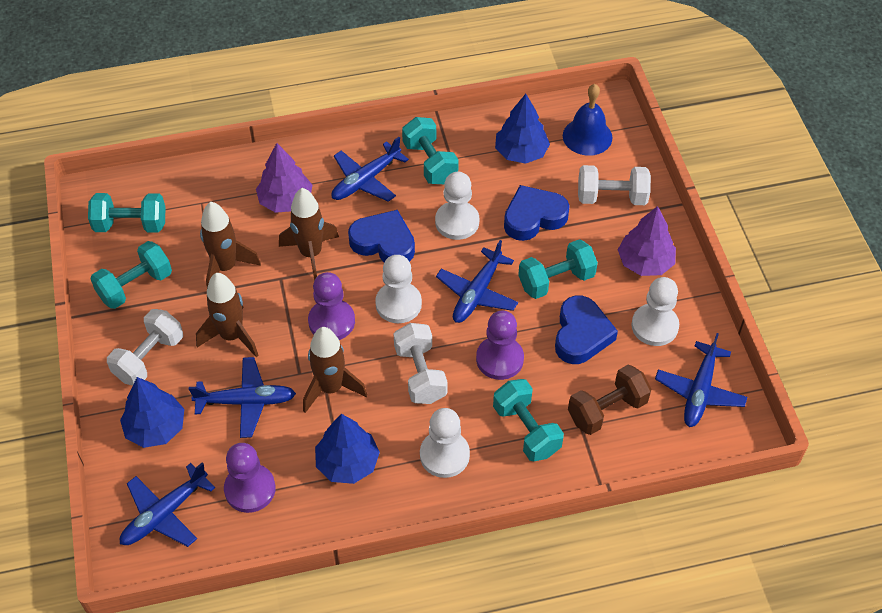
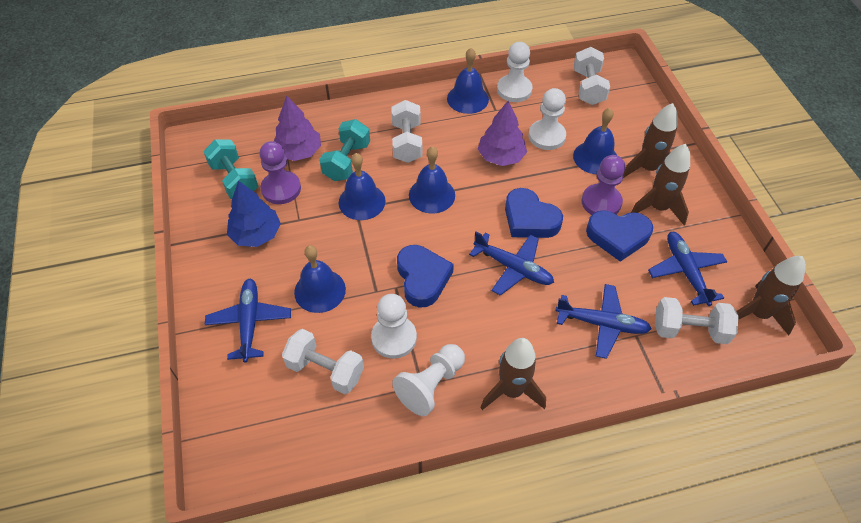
blue bell: 1 -> 5
blue plane: 5 -> 4
blue tree: 3 -> 1
brown dumbbell: 1 -> 0
purple pawn: 3 -> 2
turquoise dumbbell: 5 -> 2
white dumbbell: 3 -> 4

